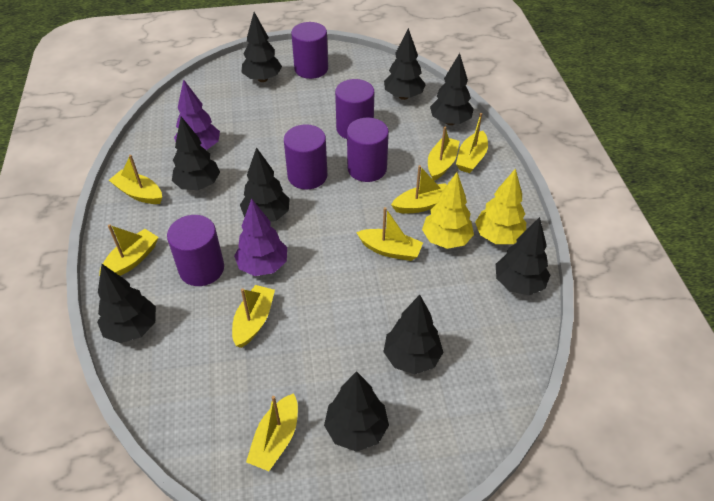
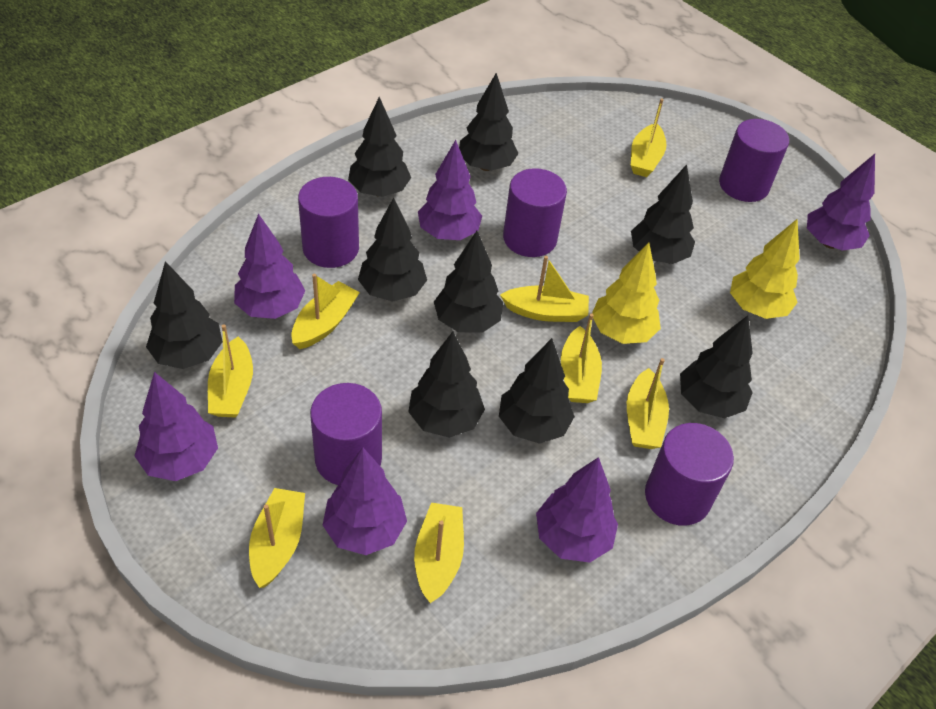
purple tree: 2 -> 6

